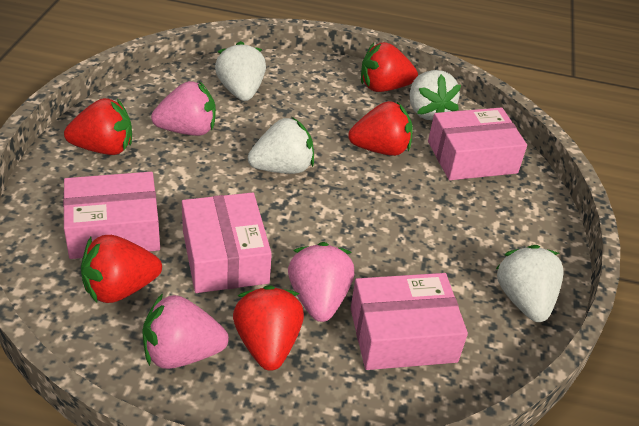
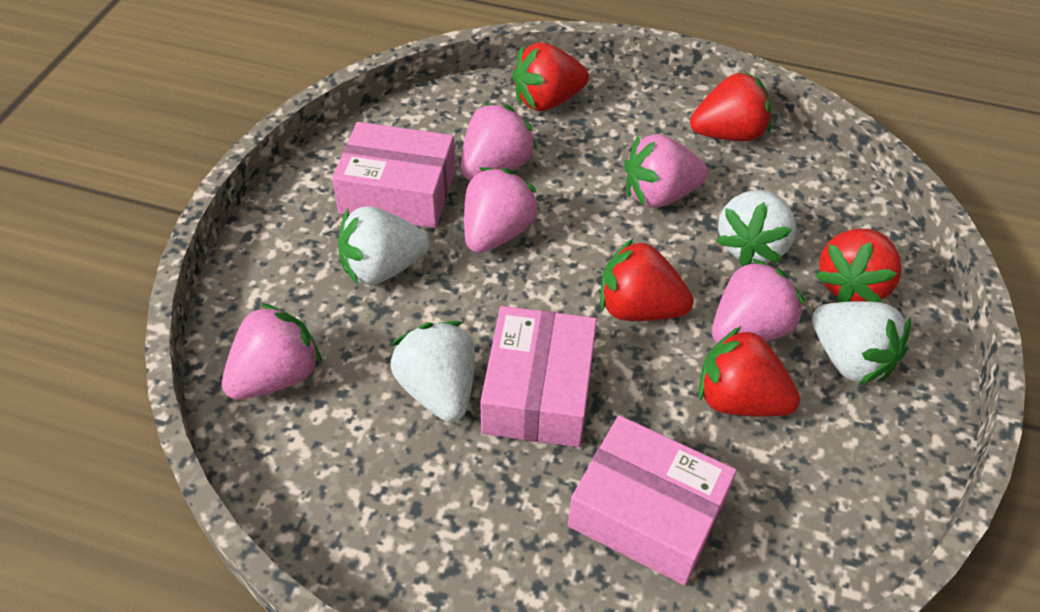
pink box: 4 -> 3
pink strawberry: 3 -> 5

